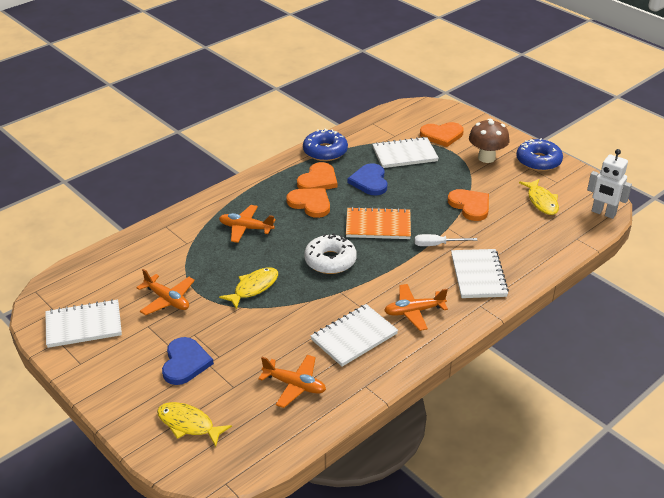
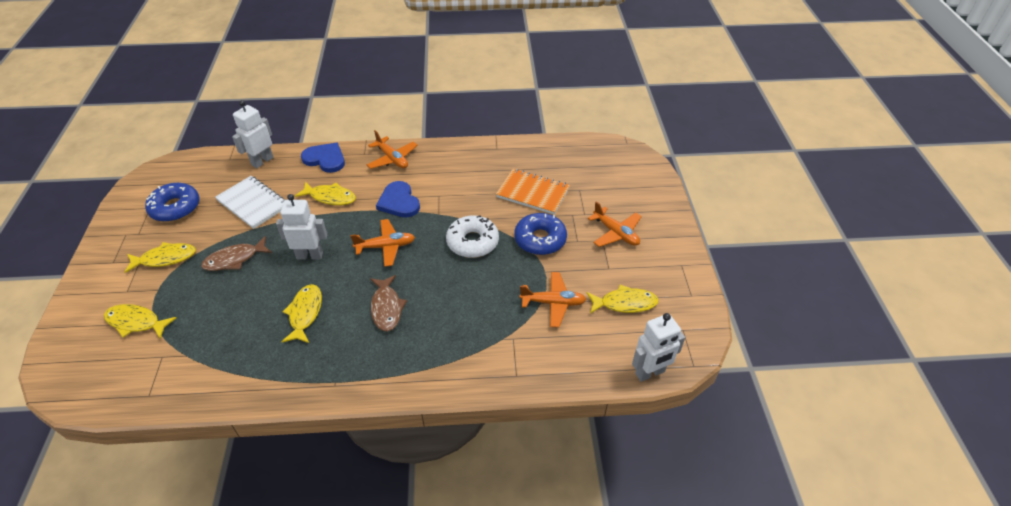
brown fish: 0 -> 2
brown mushroom: 1 -> 0
orange heart: 4 -> 0
white notebook: 4 -> 1
white robot: 1 -> 3
white screwdriver: 1 -> 0
yellow fish: 3 -> 5

